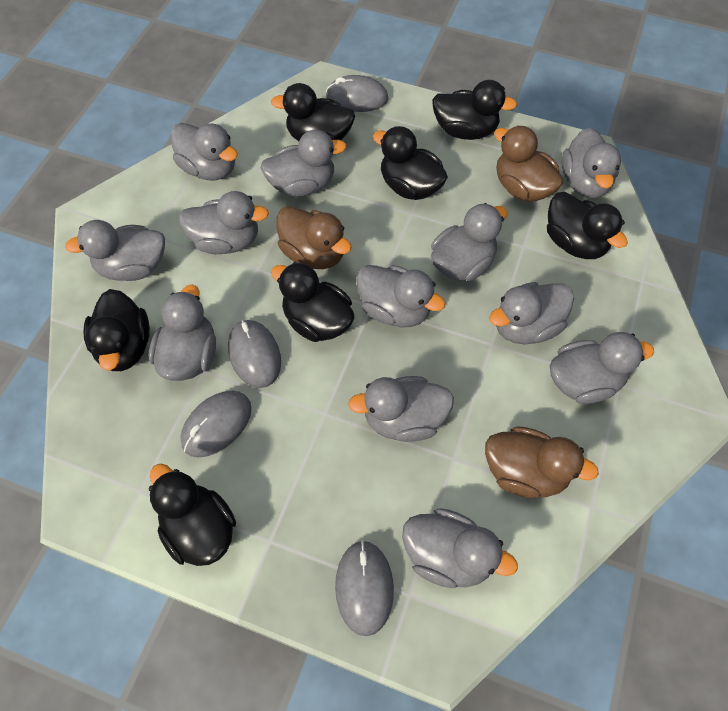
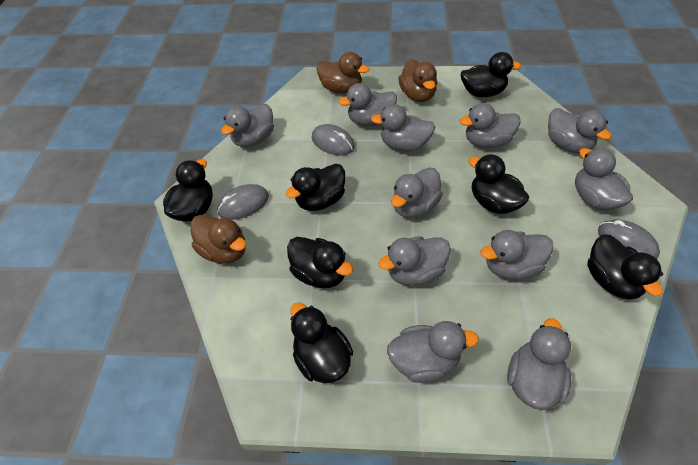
grey duck: 12 -> 11
grey mouse: 4 -> 3

